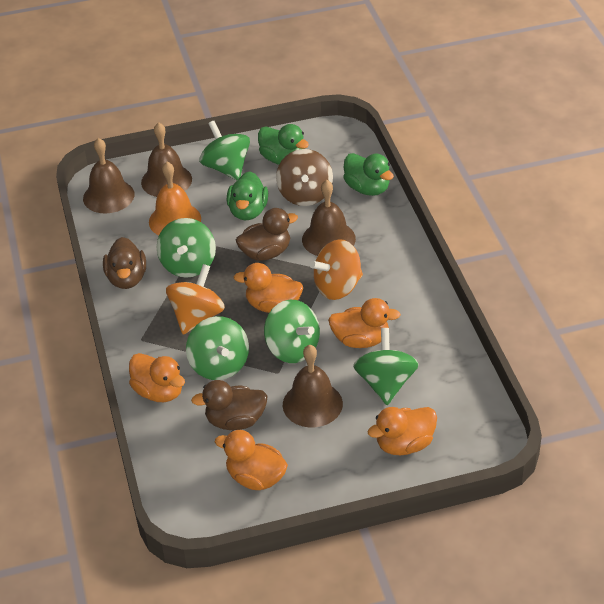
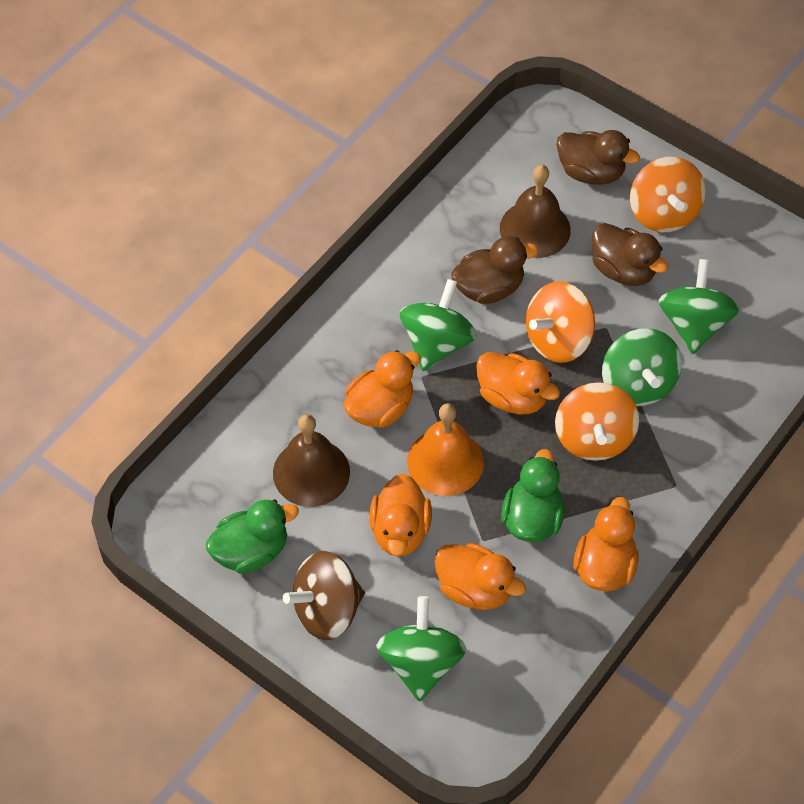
brown bell: 4 -> 2
green duck: 3 -> 2
green spinning top: 5 -> 4
orange spinning top: 2 -> 3

